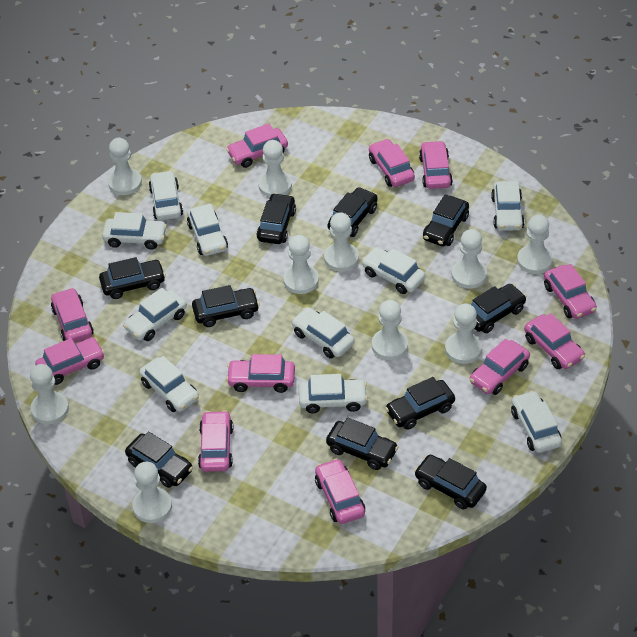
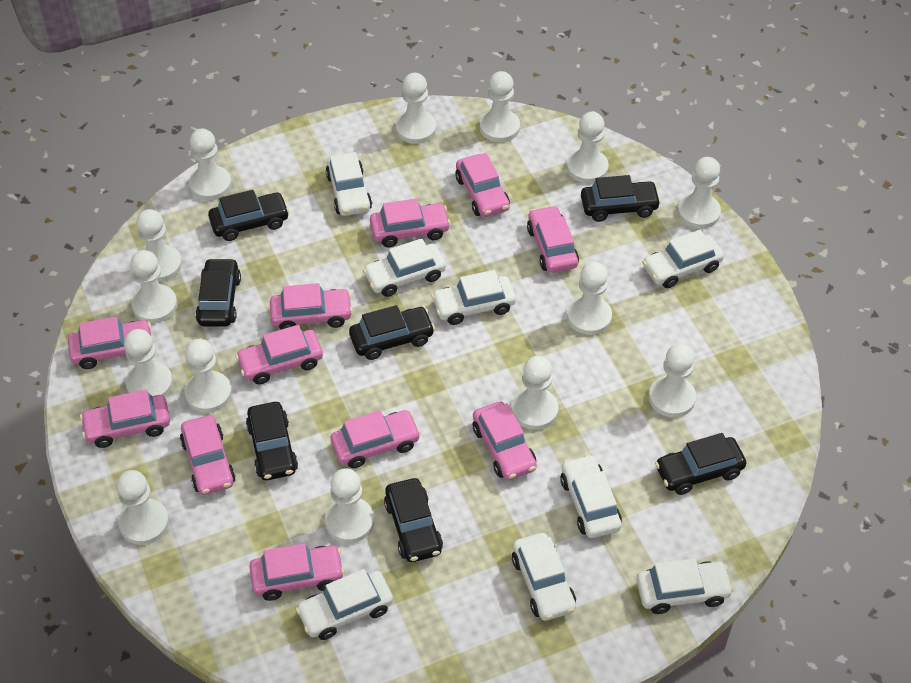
black car: 10 -> 7
white car: 10 -> 8
white pawn: 10 -> 14

